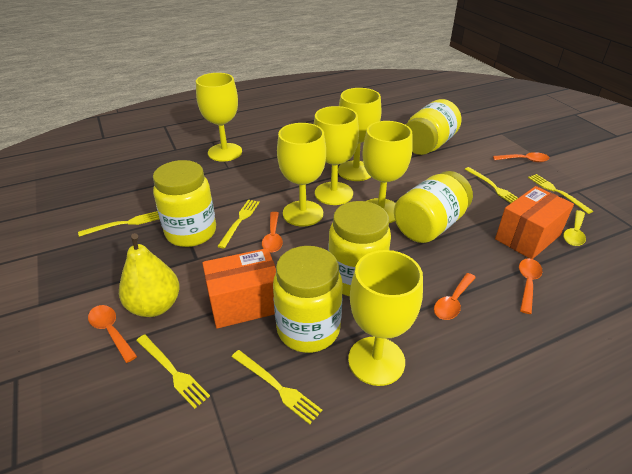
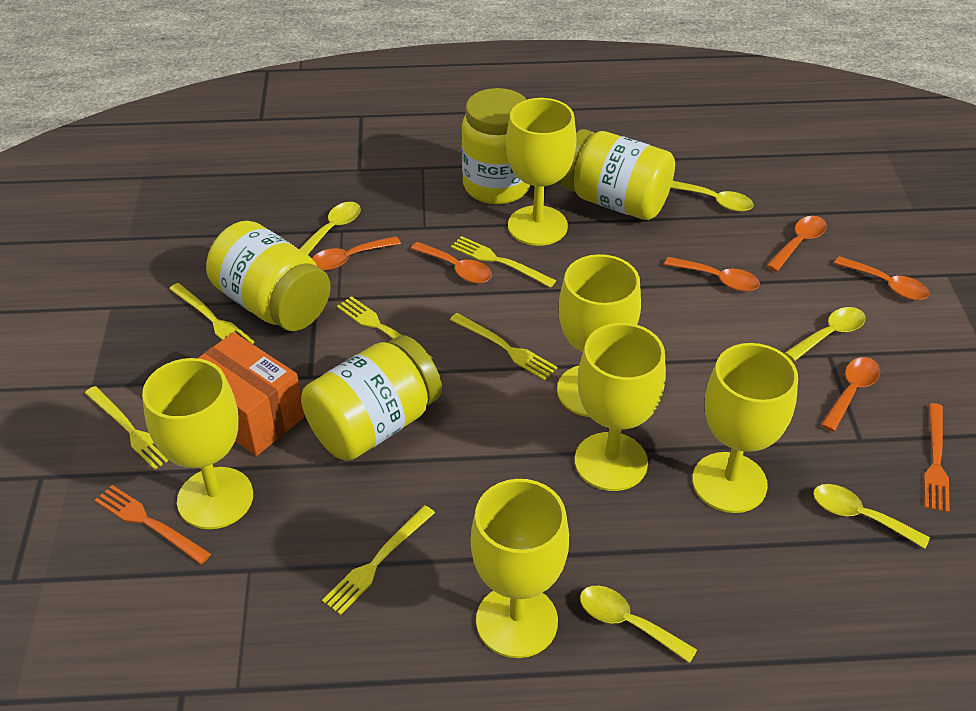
orange box: 2 -> 1
orange fork: 0 -> 2
orange spoon: 5 -> 6
yellow jar: 5 -> 4
yellow pear: 1 -> 0
yellow spoon: 1 -> 5

